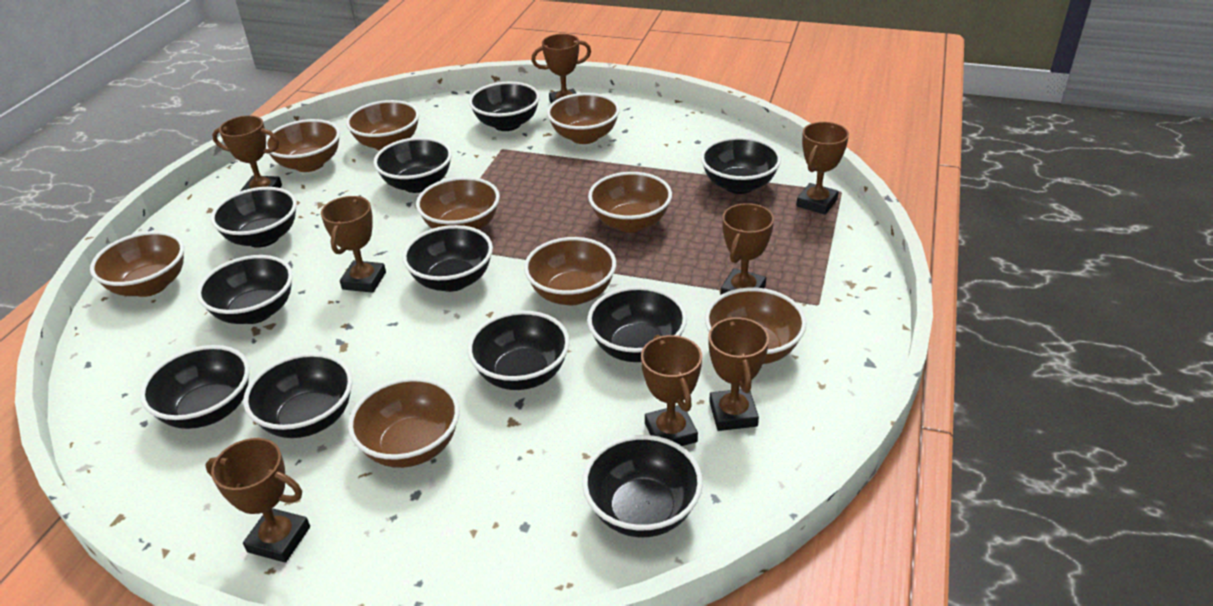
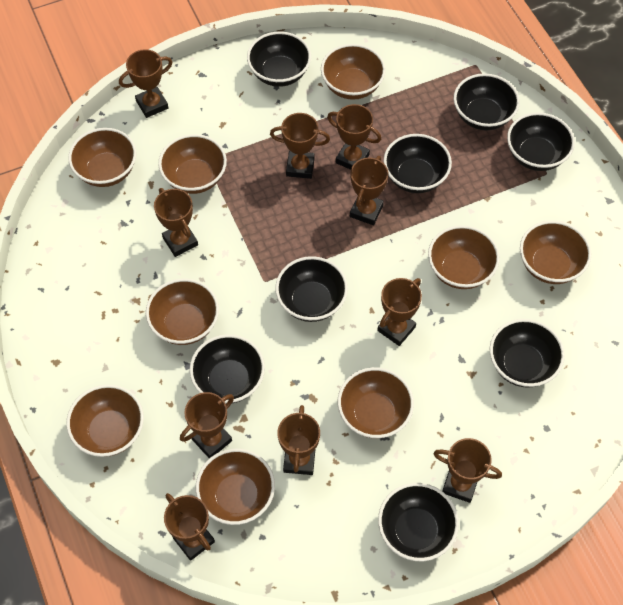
black bowl: 11 -> 8
brown trophy: 8 -> 10

